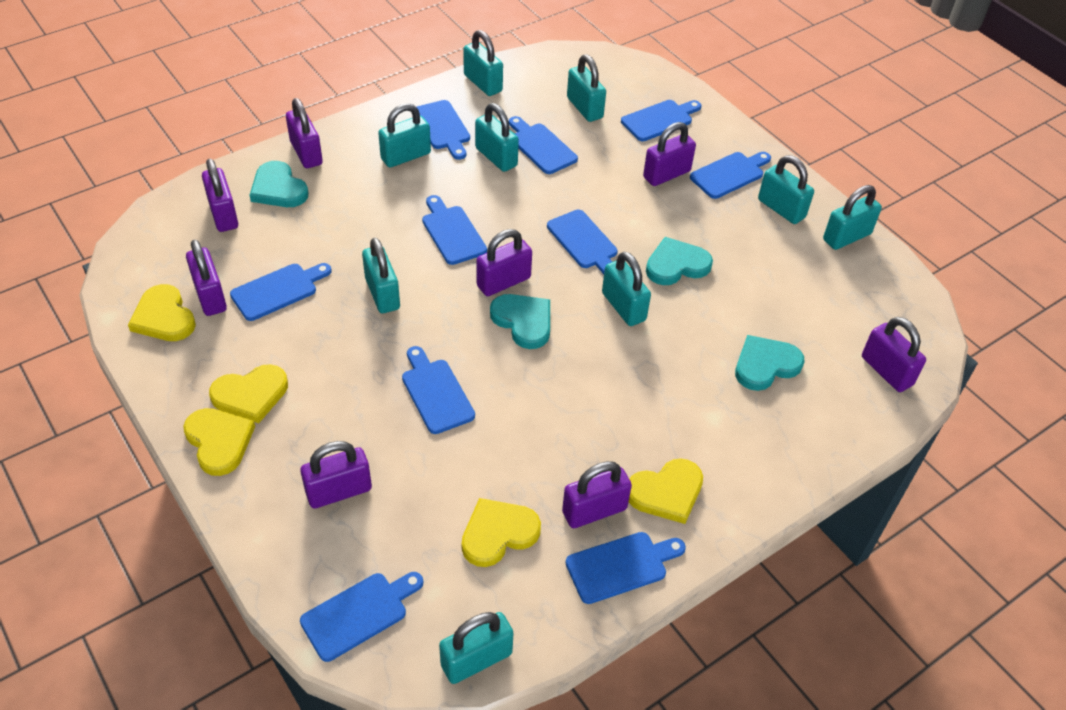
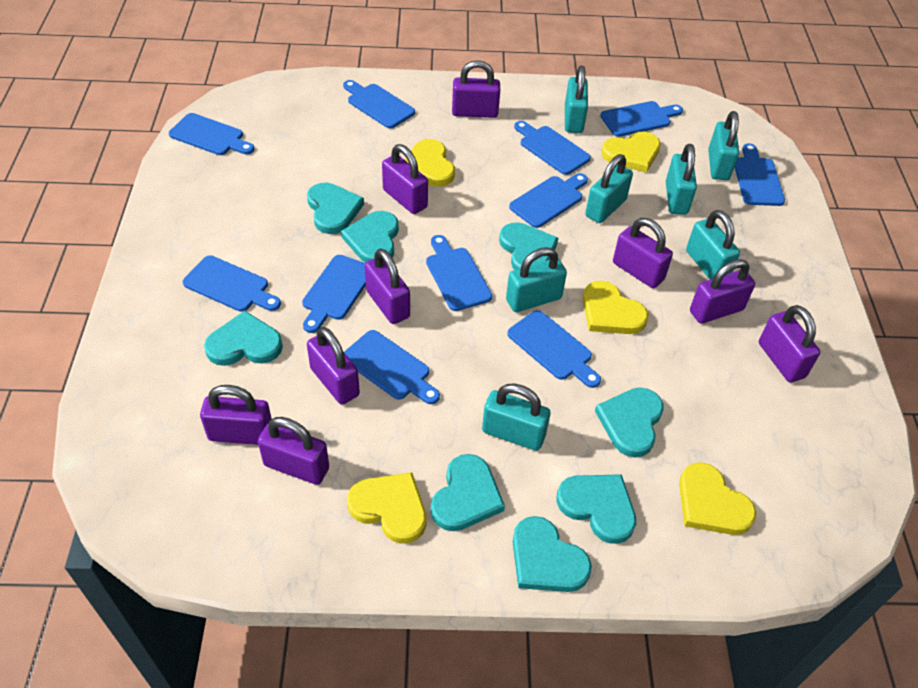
blue cutting board: 10 -> 11
purple padlock: 8 -> 9
turquoise heart: 4 -> 8
turquoise padlock: 9 -> 7

